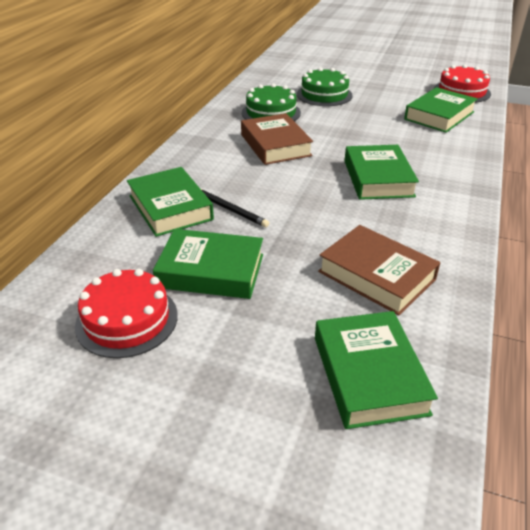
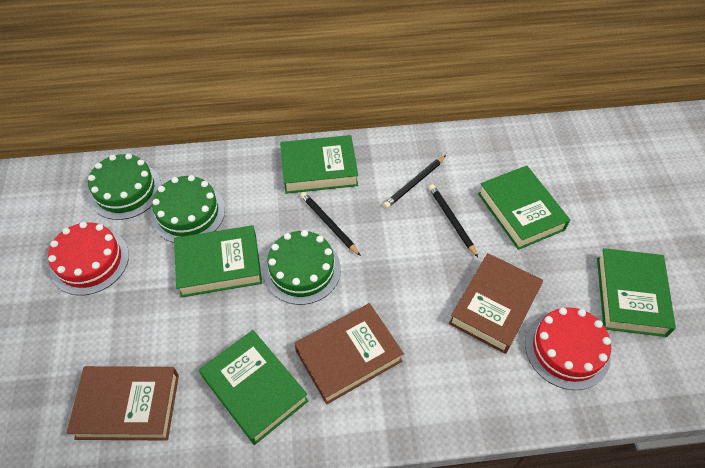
black pencil: 1 -> 3
brown book: 2 -> 3
green cake: 2 -> 3

